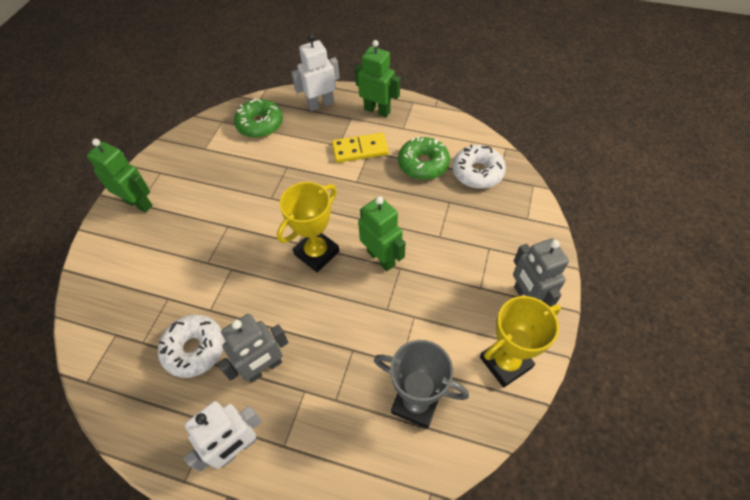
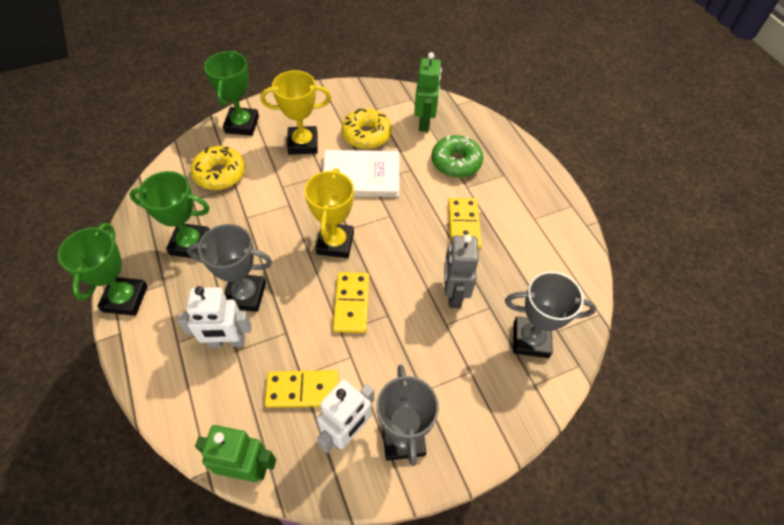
green donut: 2 -> 1
green robot: 3 -> 2
green trophy: 0 -> 3
grey robot: 2 -> 1
grey trophy: 1 -> 3
white book: 0 -> 1
white donut: 2 -> 0
yellow domino: 1 -> 3
yellow donut: 0 -> 2

